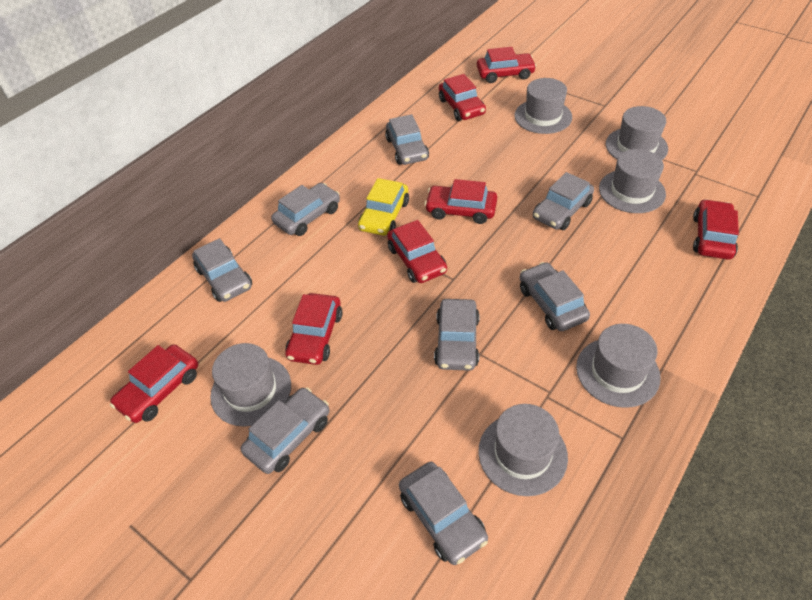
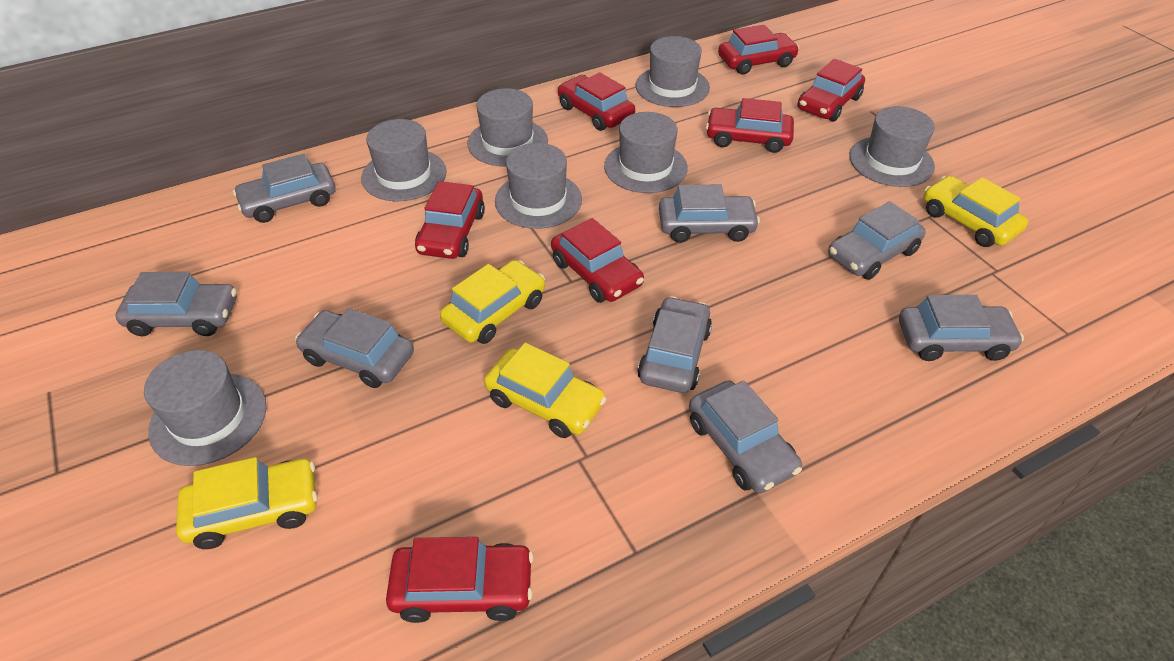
grey hat: 6 -> 7
yellow car: 1 -> 4

